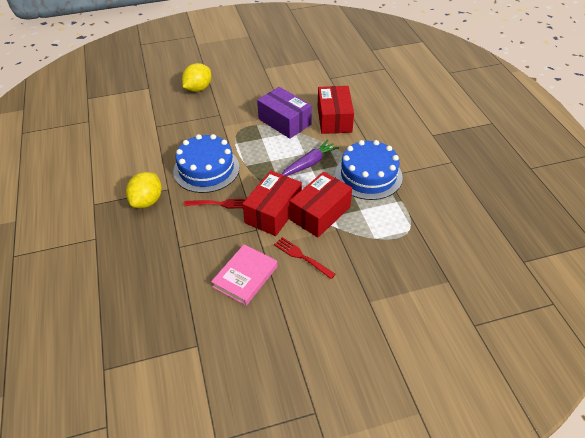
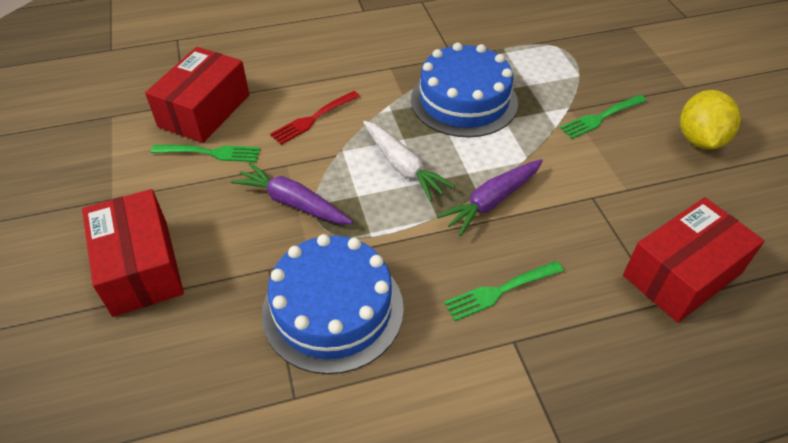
green fork: 0 -> 3
pink book: 1 -> 0
purple box: 1 -> 0
purple carrot: 1 -> 2
red fork: 2 -> 1
white carrot: 0 -> 1
yellow lemon: 2 -> 1

